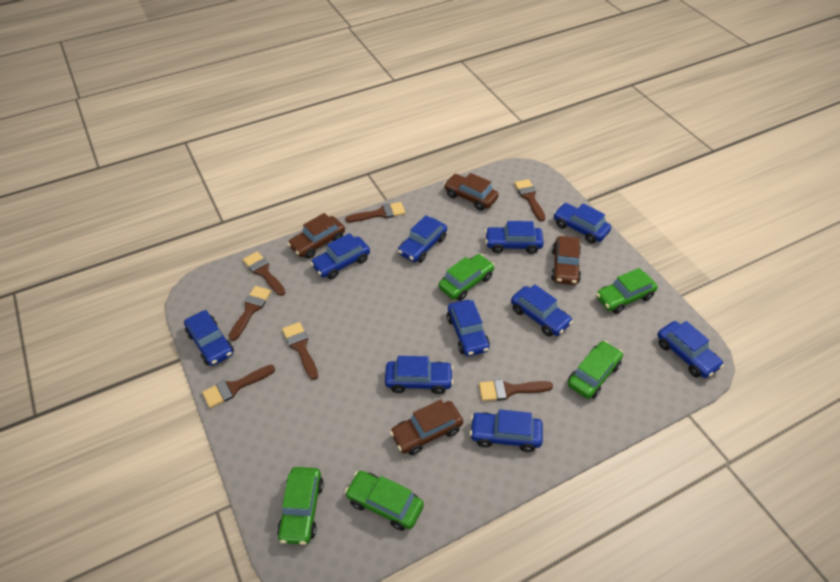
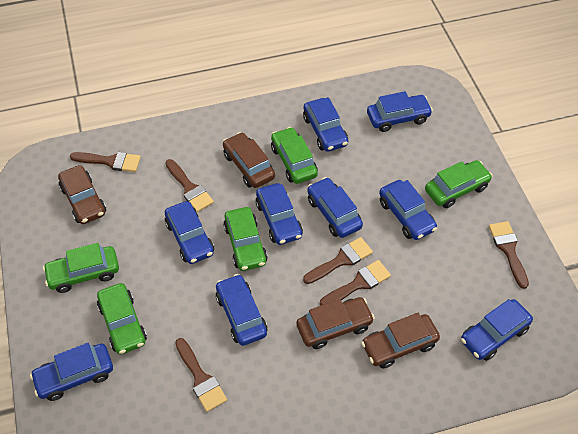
blue car: 10 -> 9
brown brush: 7 -> 6

